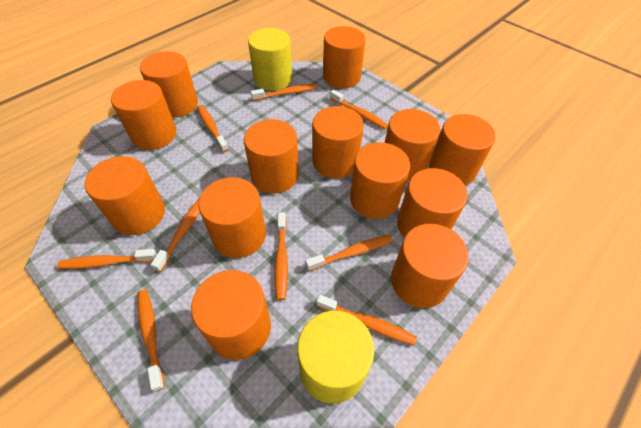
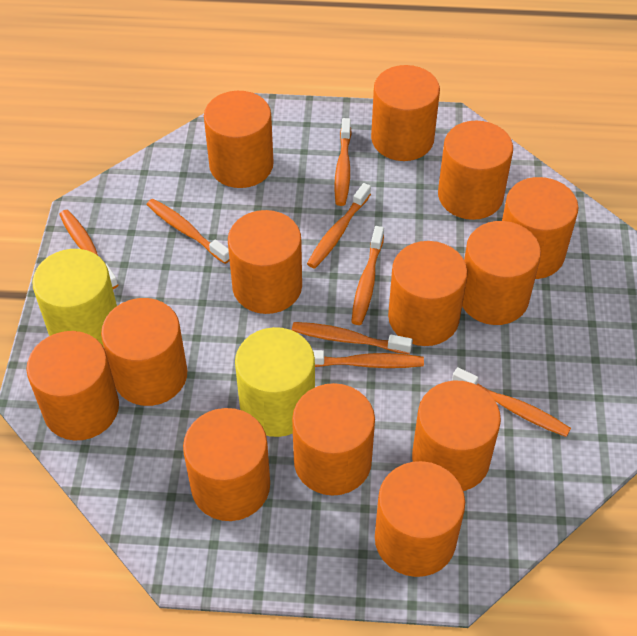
orange toothbrush: 9 -> 8

